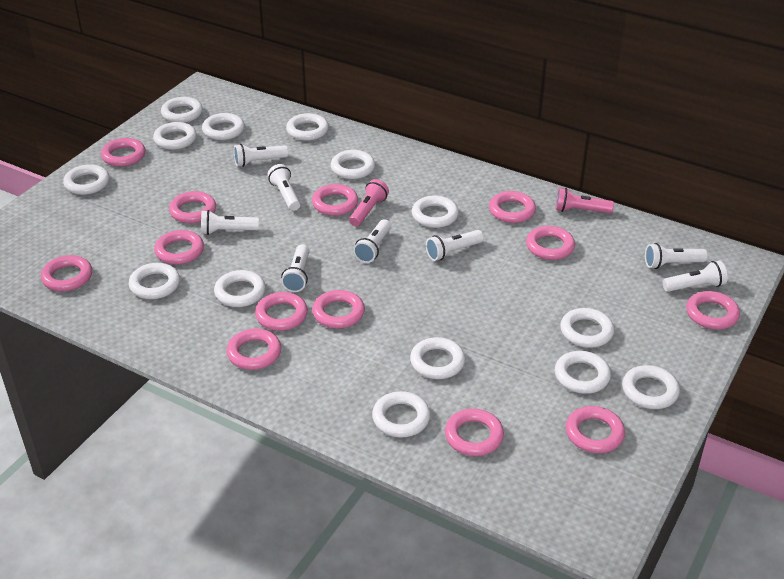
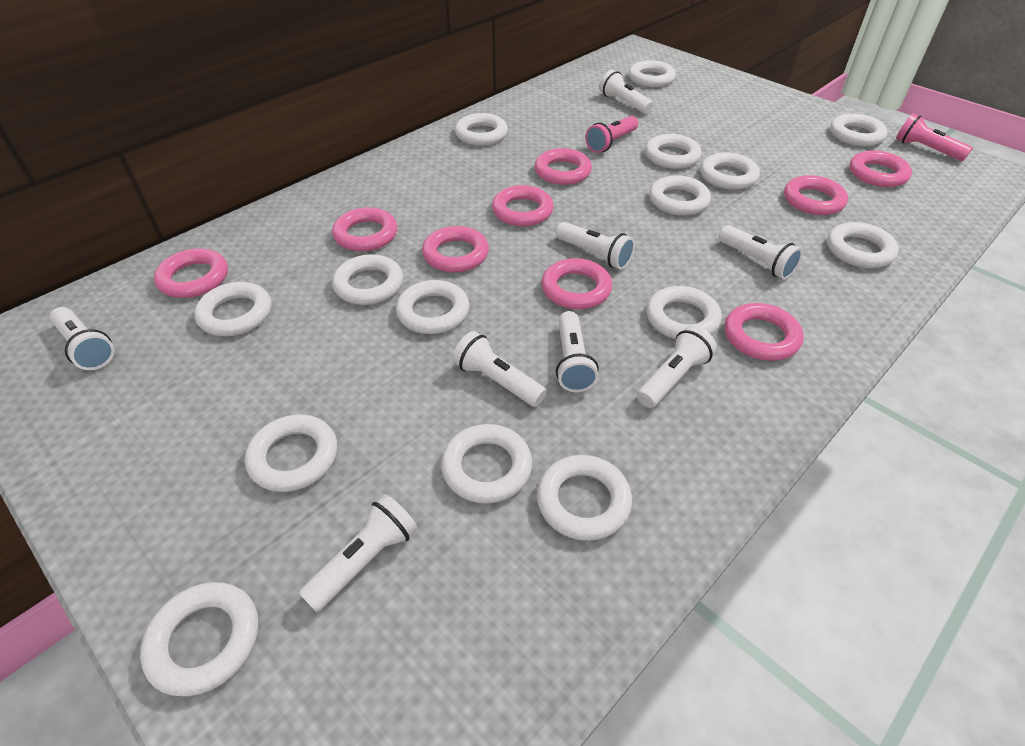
pink ring: 13 -> 9
white ring: 14 -> 15

